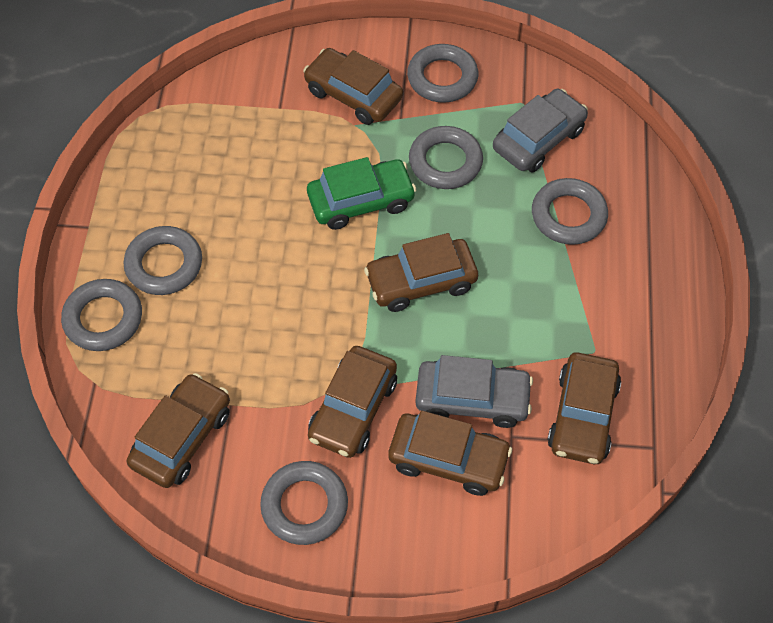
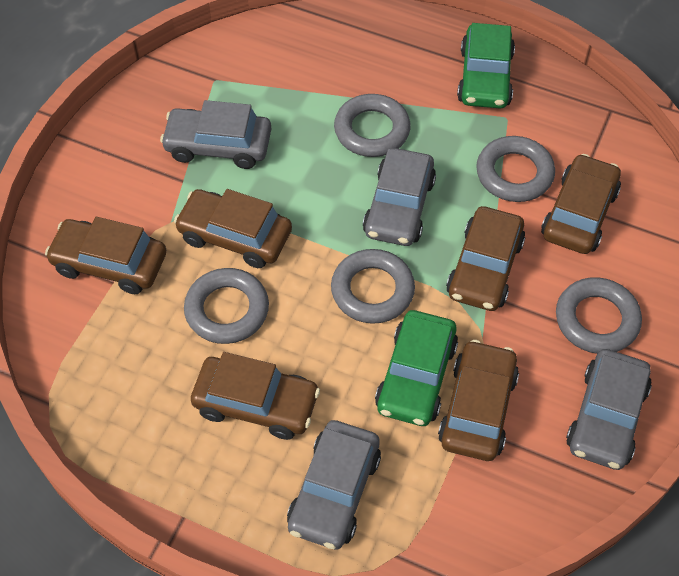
green car: 1 -> 2
grey car: 2 -> 4
grey ring: 6 -> 5

